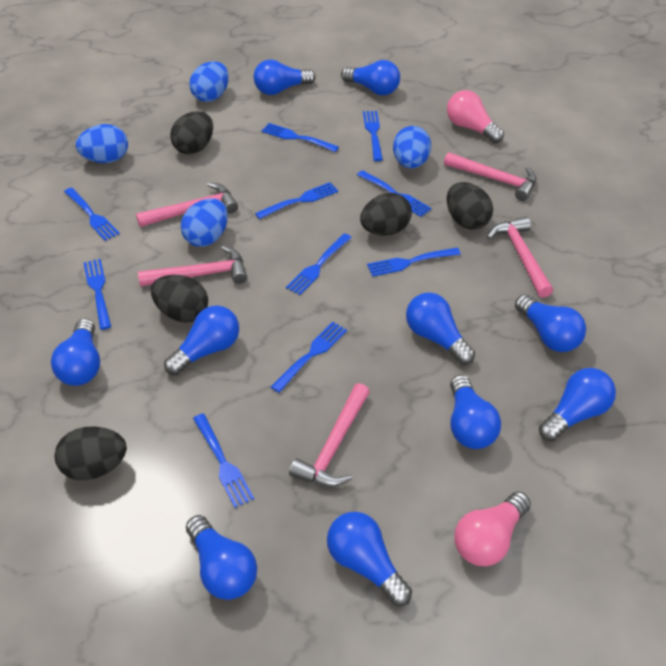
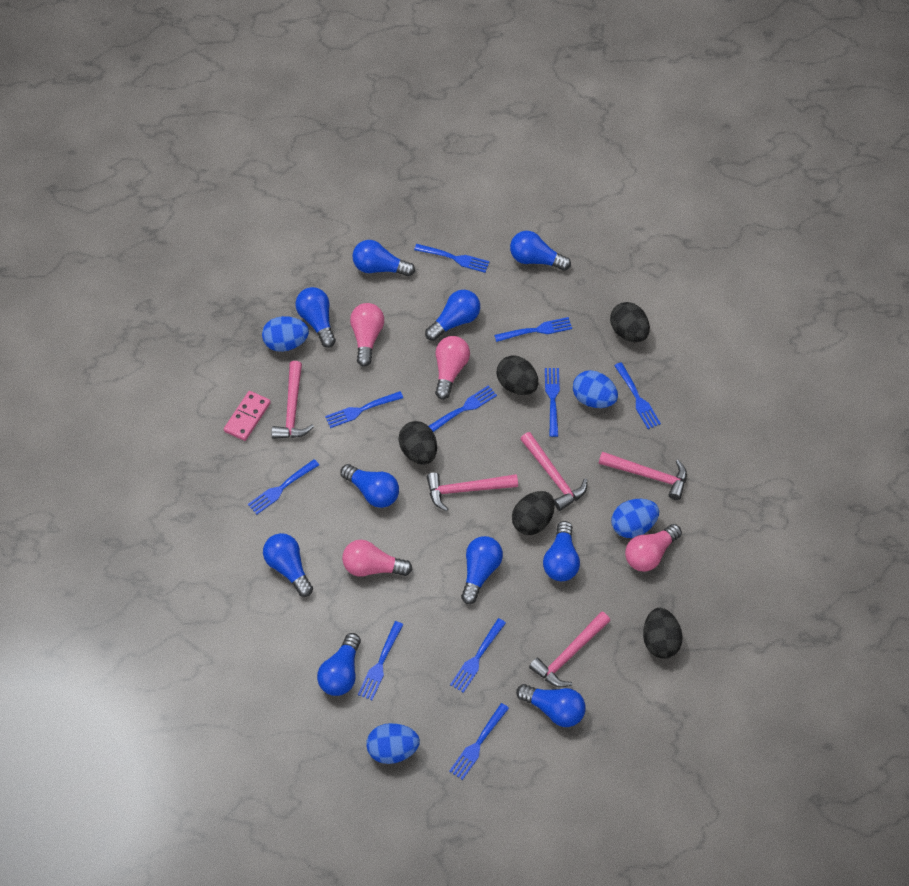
pink domino: 0 -> 1
pink light bulb: 2 -> 4

